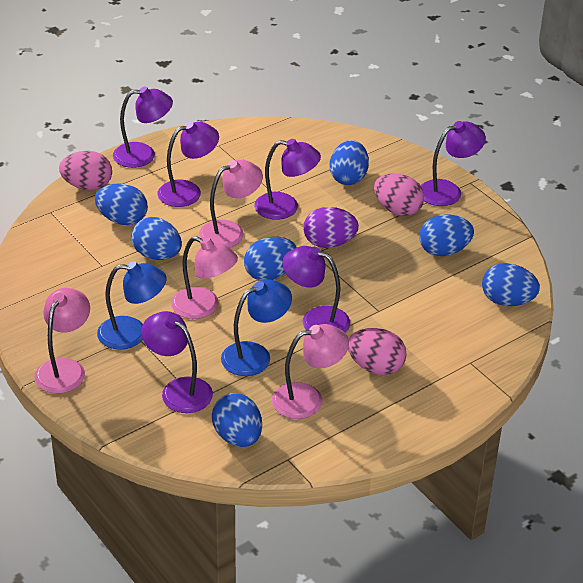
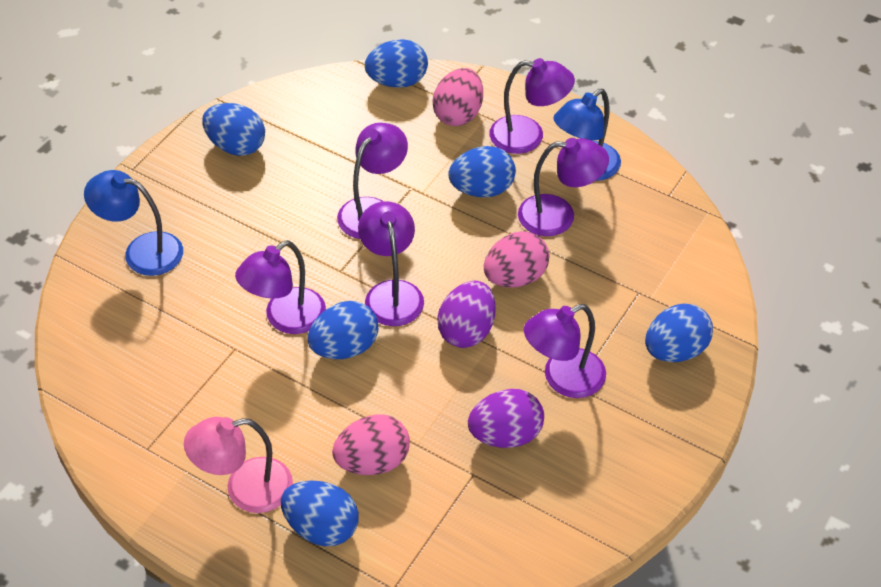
blue egg: 7 -> 6
pink lamp: 4 -> 1
purple egg: 1 -> 2

